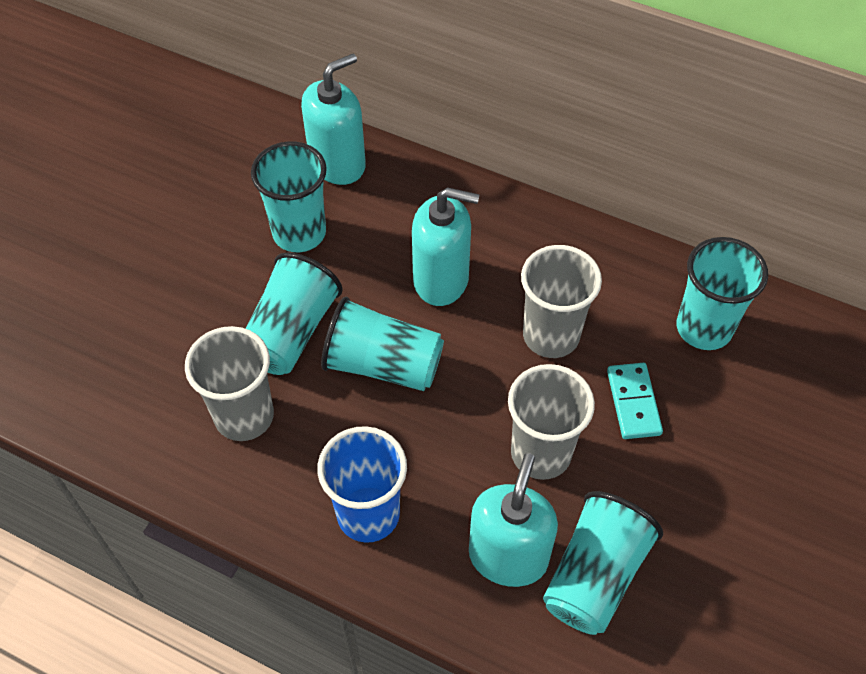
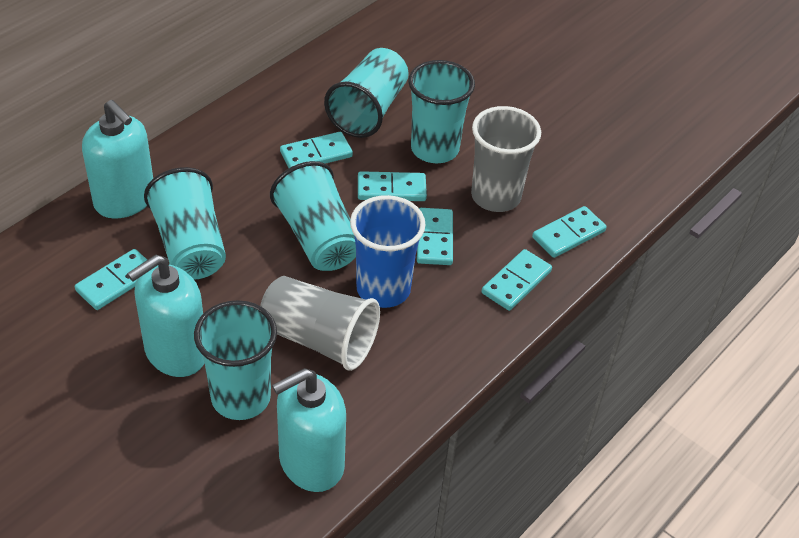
grey cup: 3 -> 2
turquoise domino: 1 -> 6

